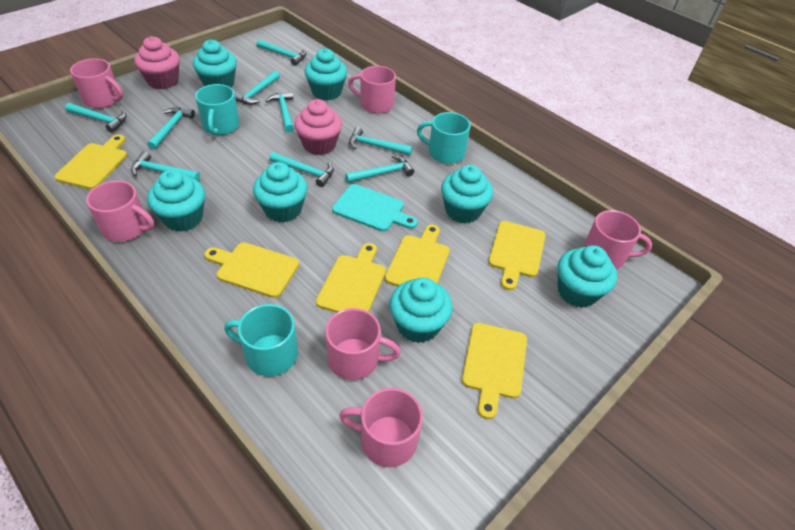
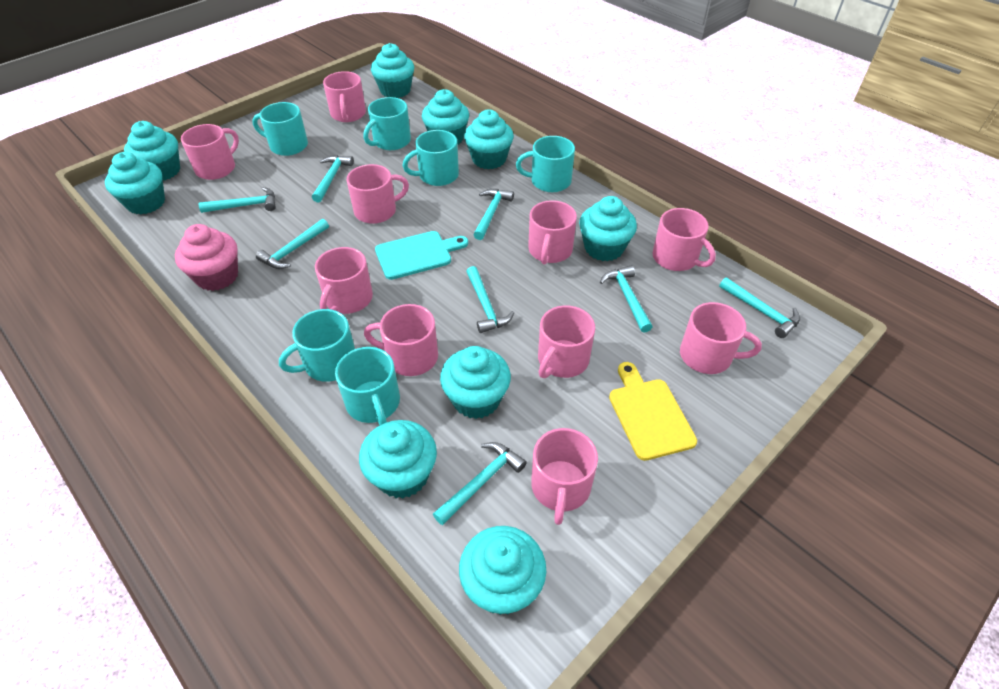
pink cupcake: 2 -> 1
pink mug: 6 -> 10
turquoise cupcake: 7 -> 9
turquoise hammer: 9 -> 8
turquoise mug: 3 -> 6
yellow cutting board: 6 -> 1

